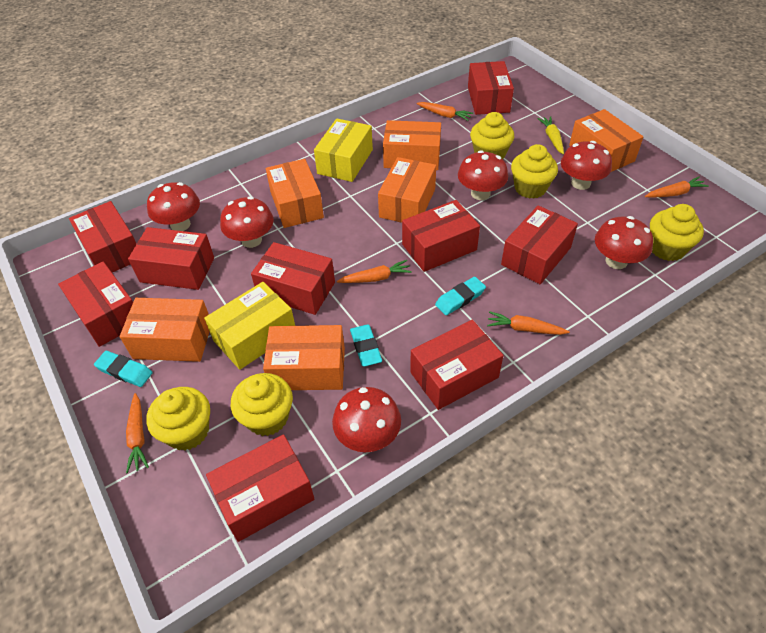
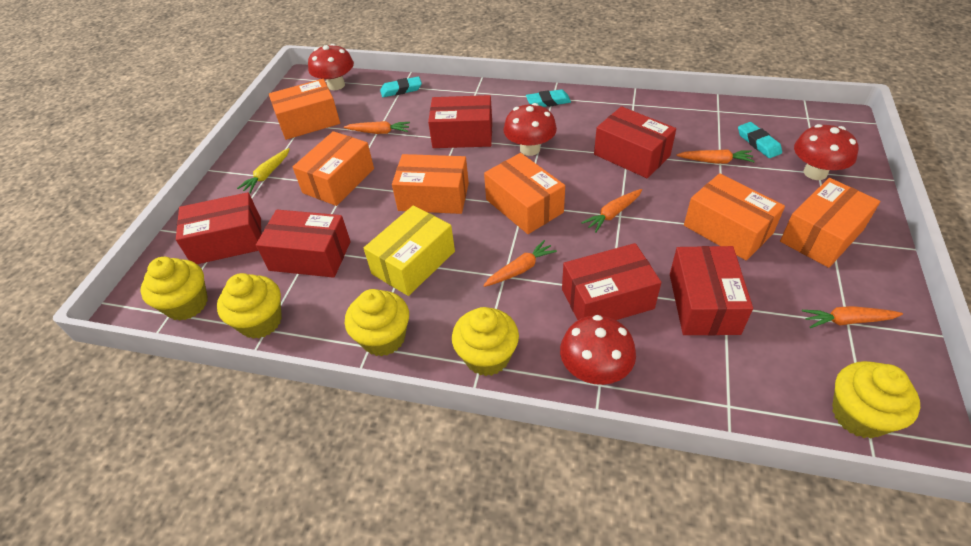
red box: 9 -> 6
red mushroom: 6 -> 4
yellow box: 2 -> 1

